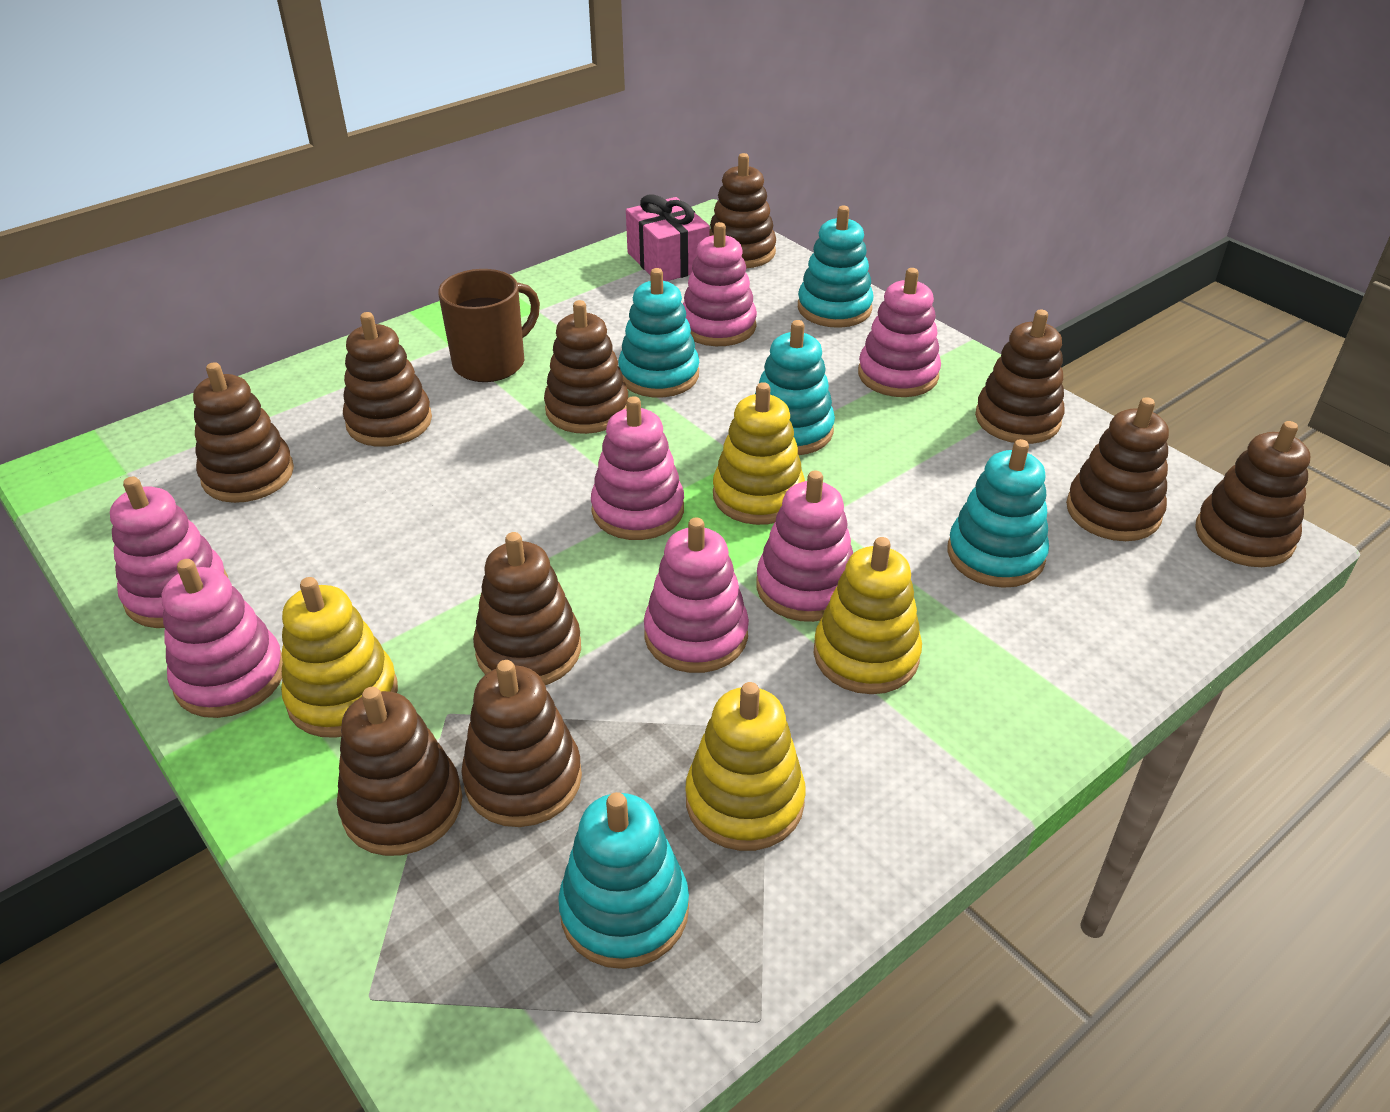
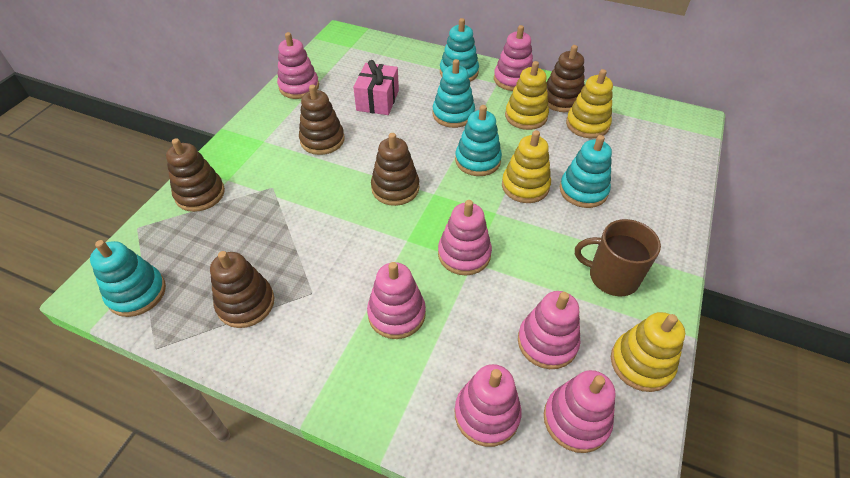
brown stacking toy: 10 -> 5

